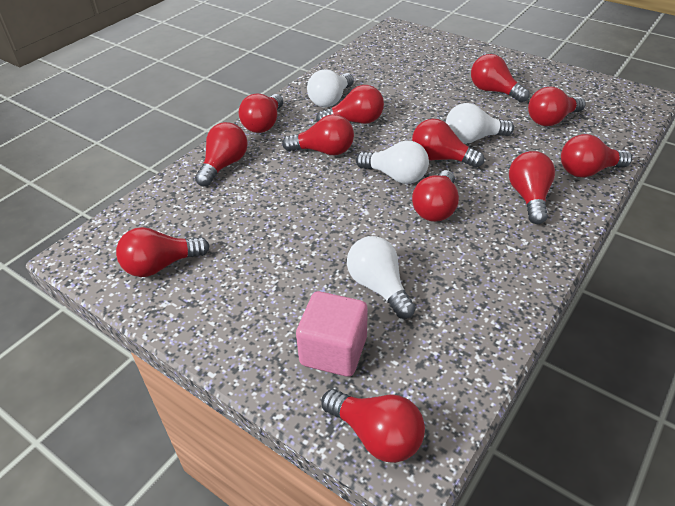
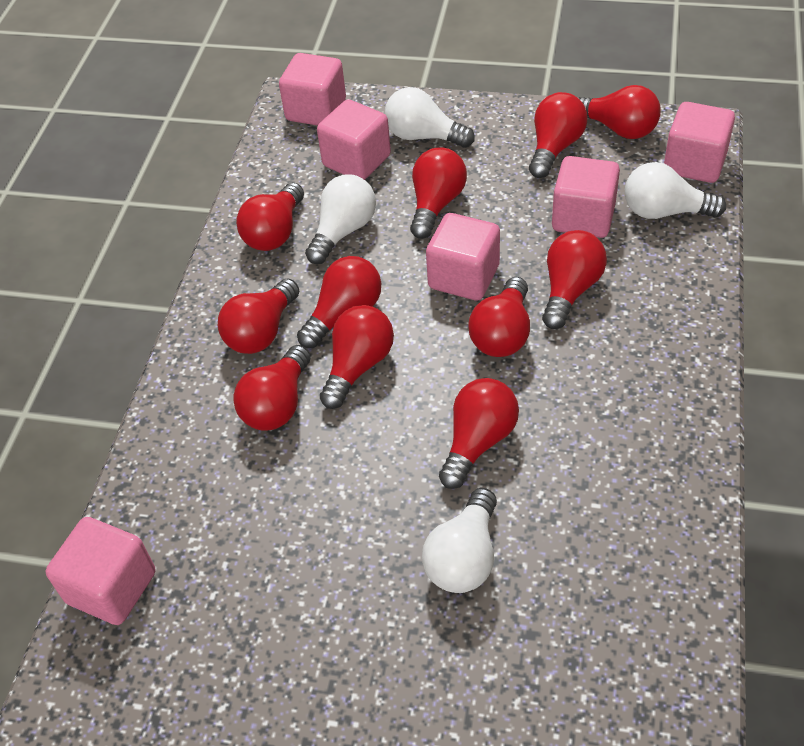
pink cube: 1 -> 6
red light bulb: 12 -> 11

